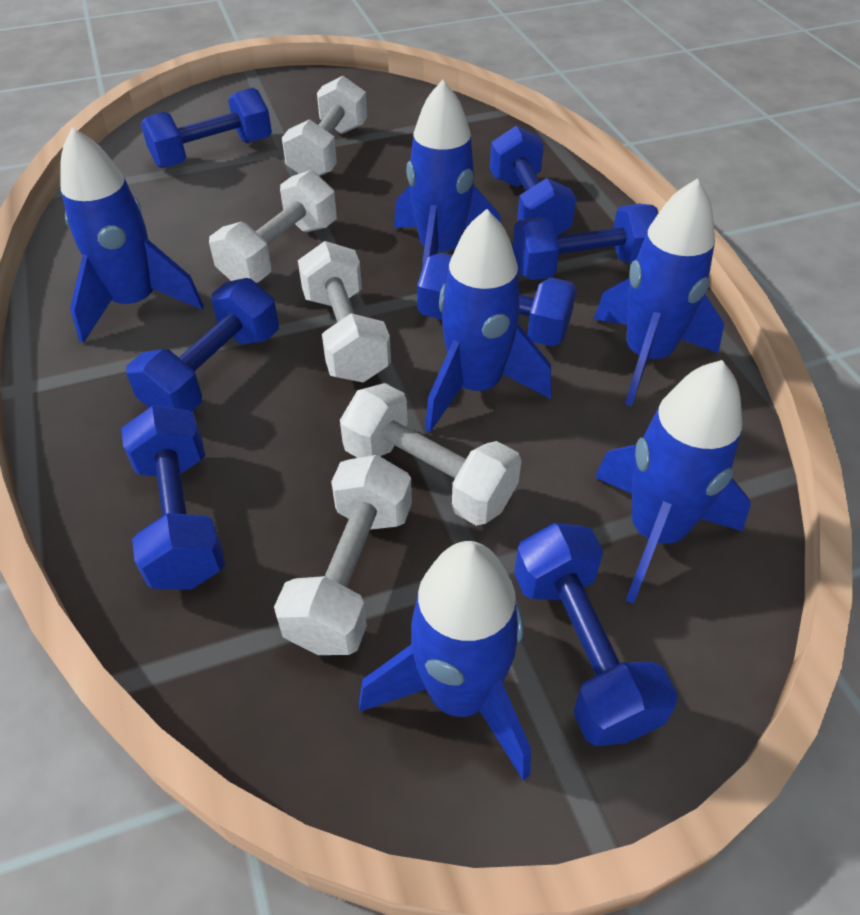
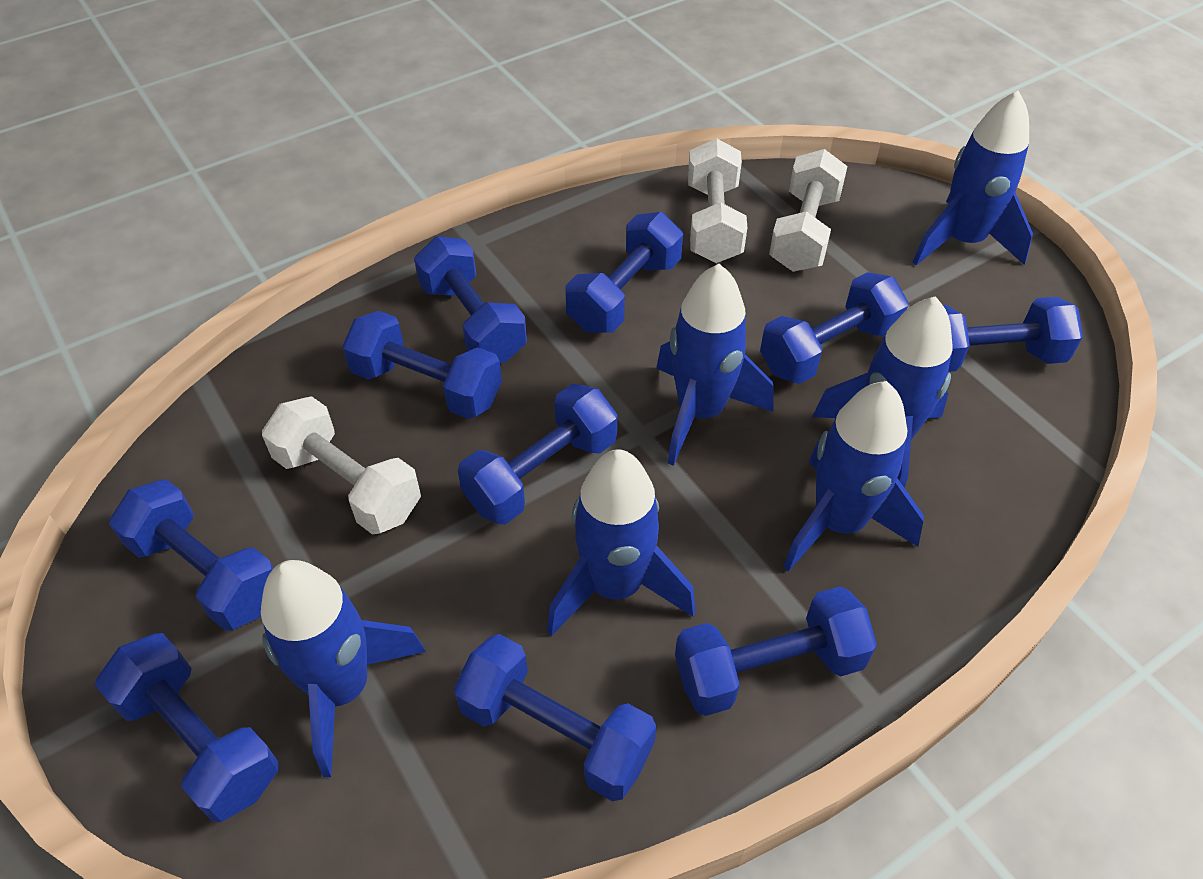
blue dumbbell: 7 -> 10
white dumbbell: 5 -> 3

